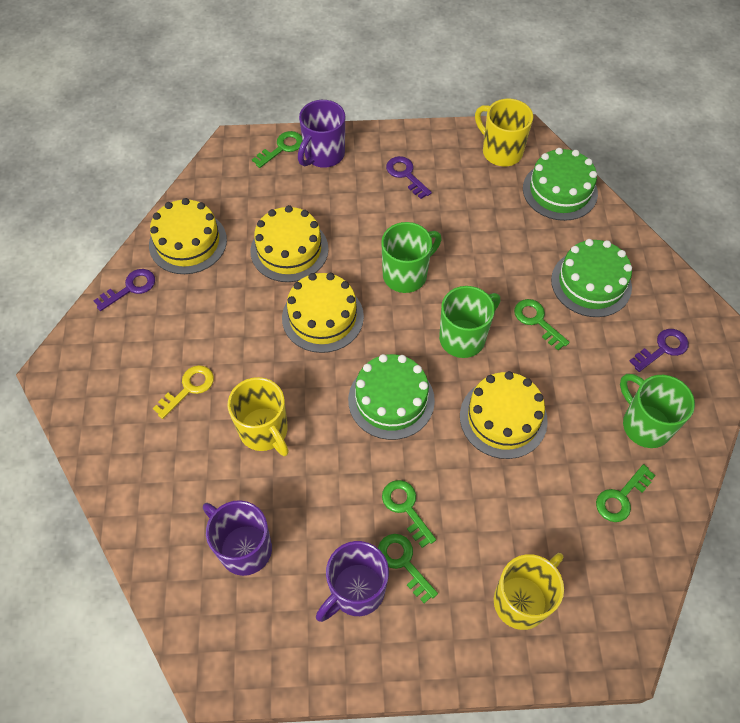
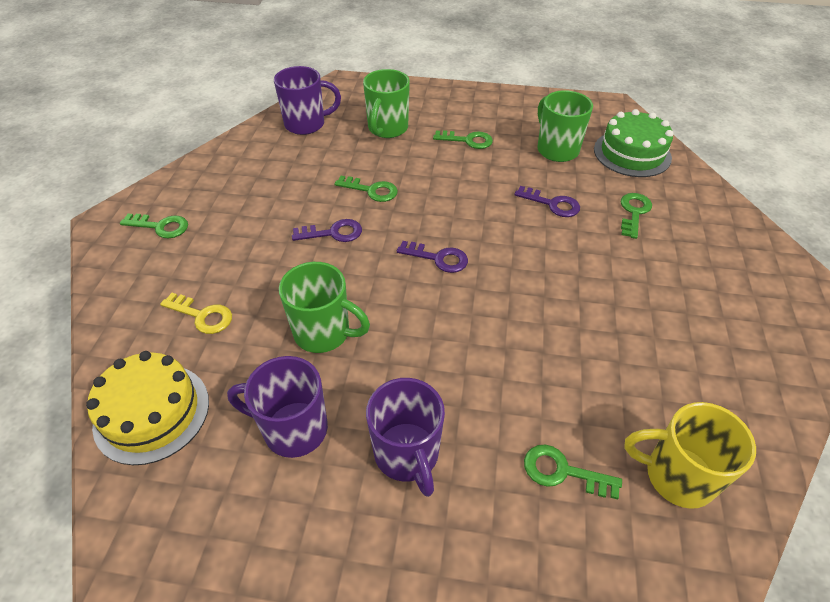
green cake: 3 -> 1
yellow cake: 4 -> 1
yellow mug: 3 -> 1

